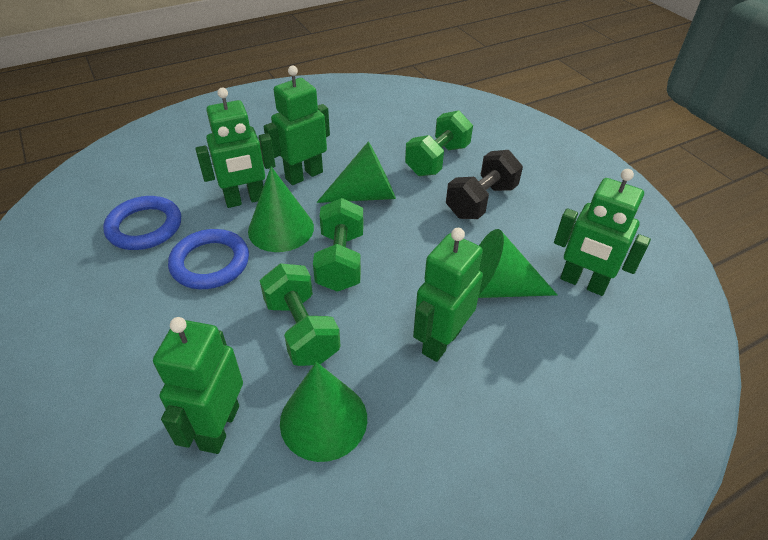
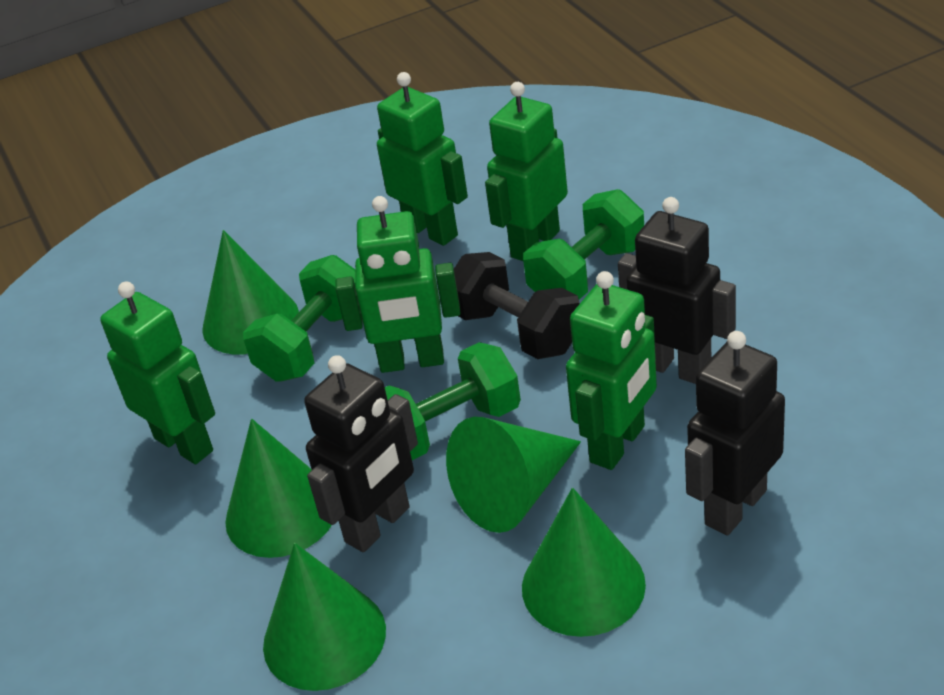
black robot: 0 -> 3
blue ring: 2 -> 0
green cone: 4 -> 5

